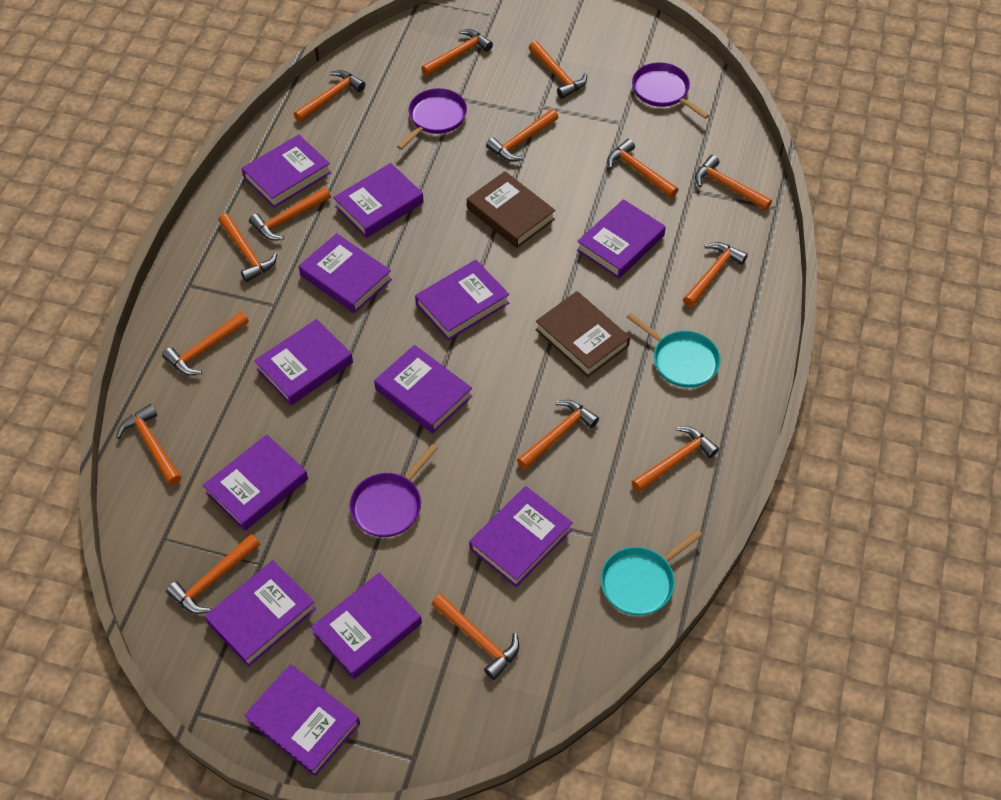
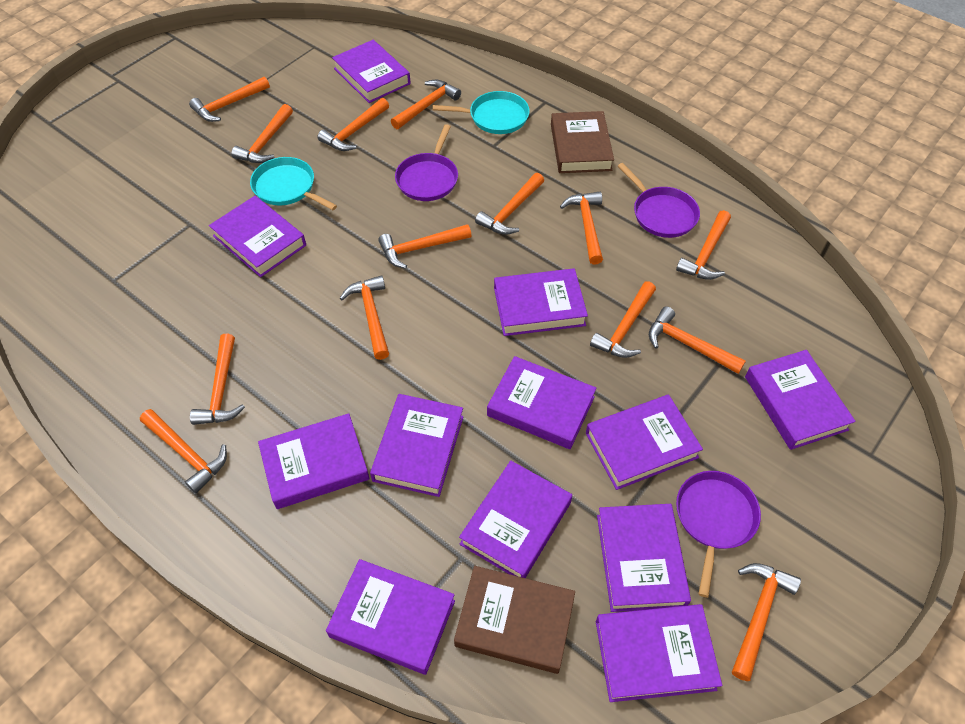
orange hammer: 15 -> 14

